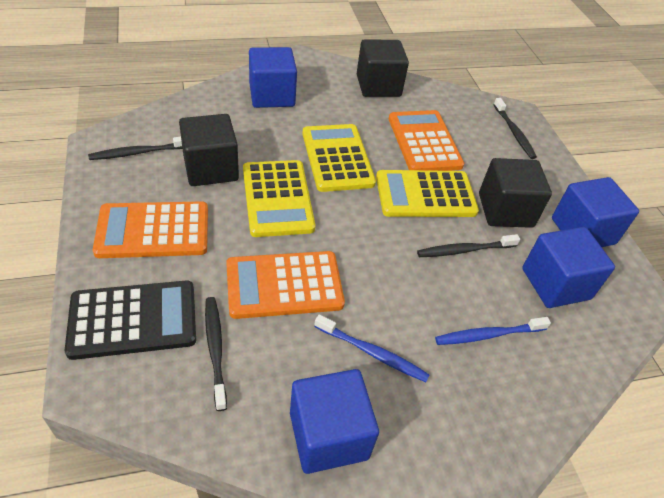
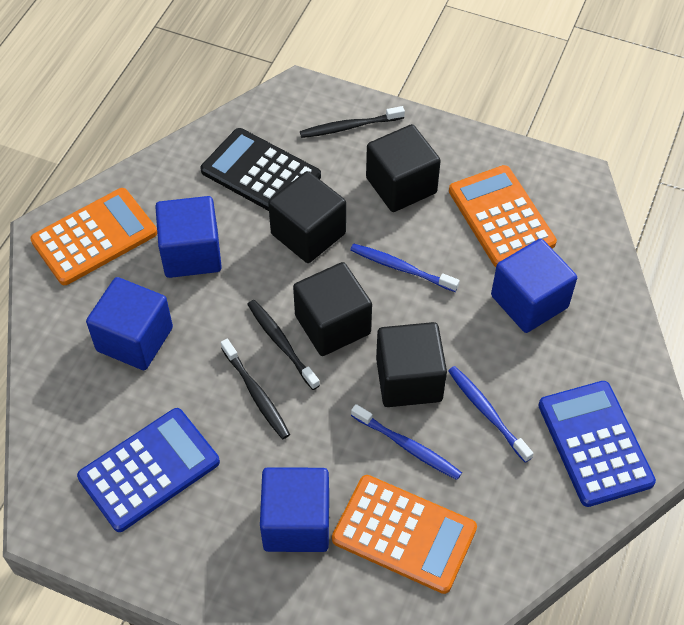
black cube: 3 -> 4
black toothbrush: 4 -> 3
blue calculator: 0 -> 2
blue toothbrush: 2 -> 3
yellow calculator: 3 -> 0

